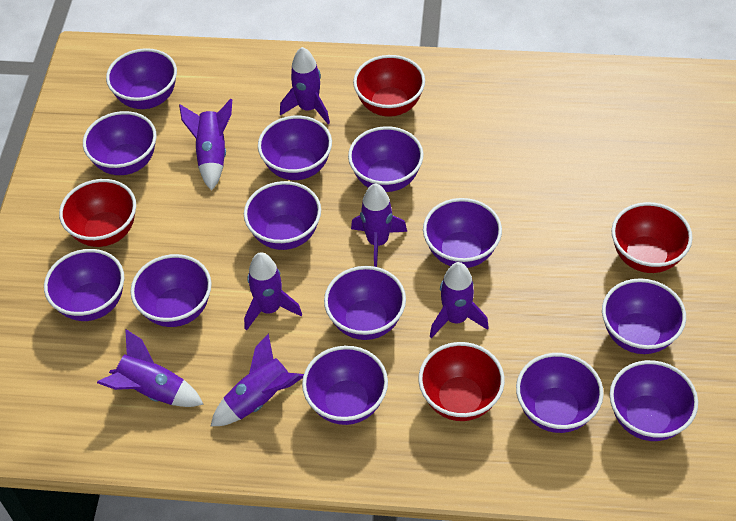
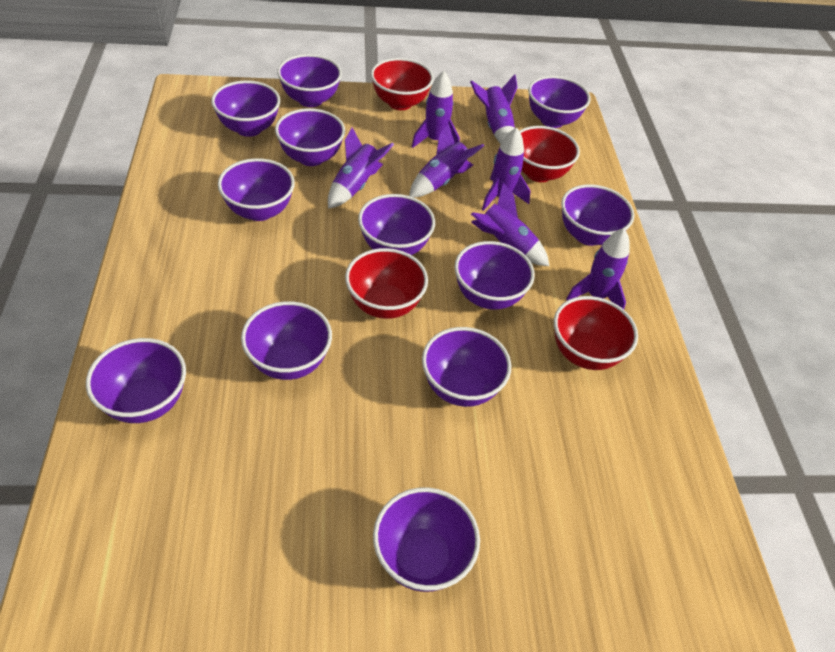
purple bowl: 13 -> 12

